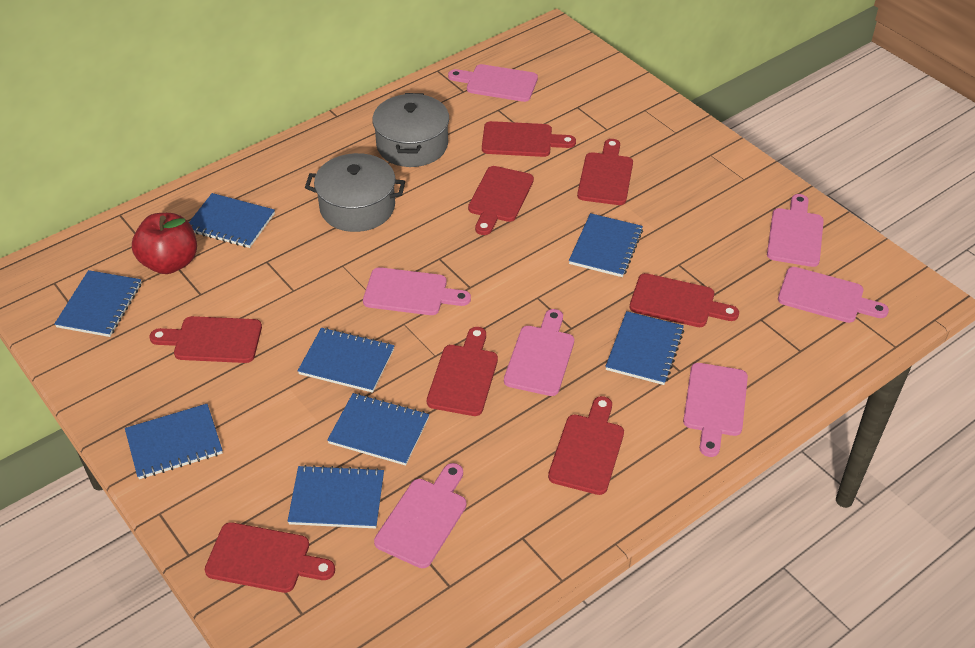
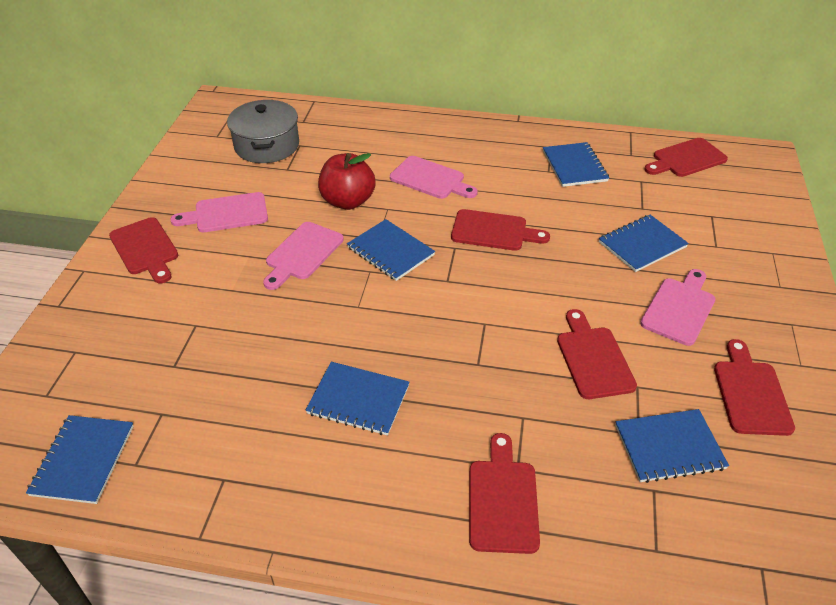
blue notebook: 8 -> 6
grey pot: 2 -> 1
pink cutting board: 7 -> 4
red cutting board: 8 -> 6

